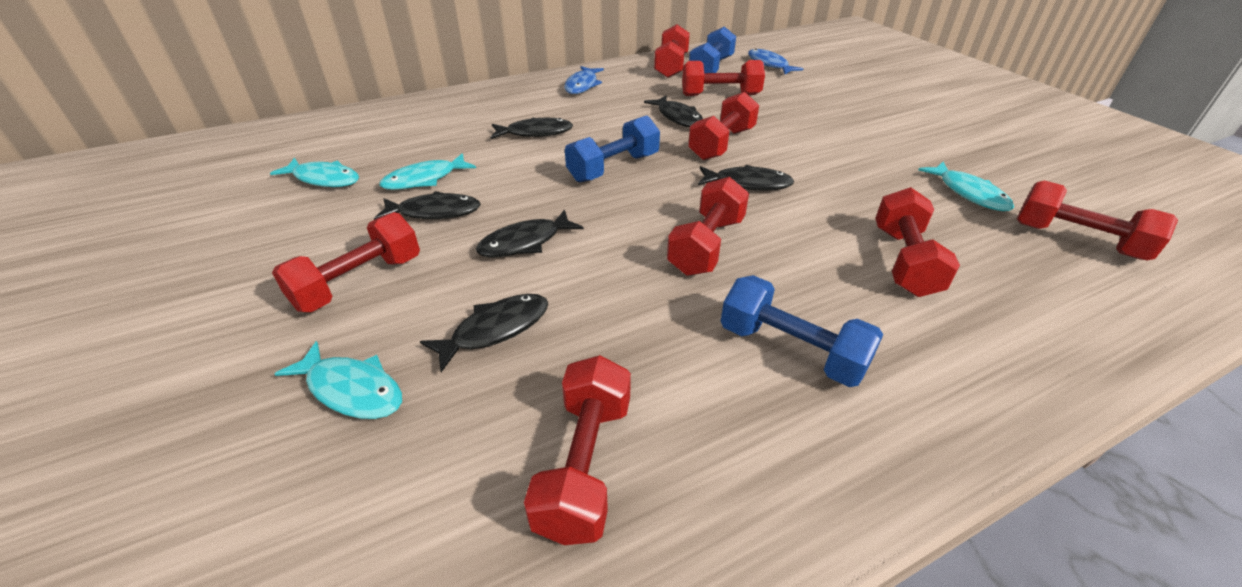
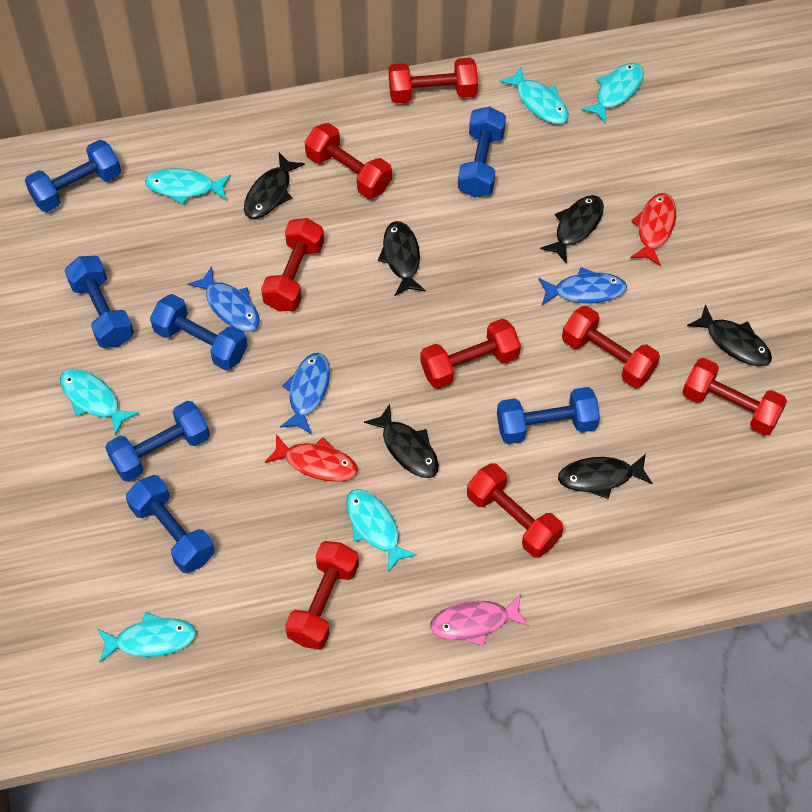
blue dumbbell: 3 -> 7
blue fish: 2 -> 3
pink fish: 0 -> 1
red fish: 0 -> 2
turquoise fish: 4 -> 6

